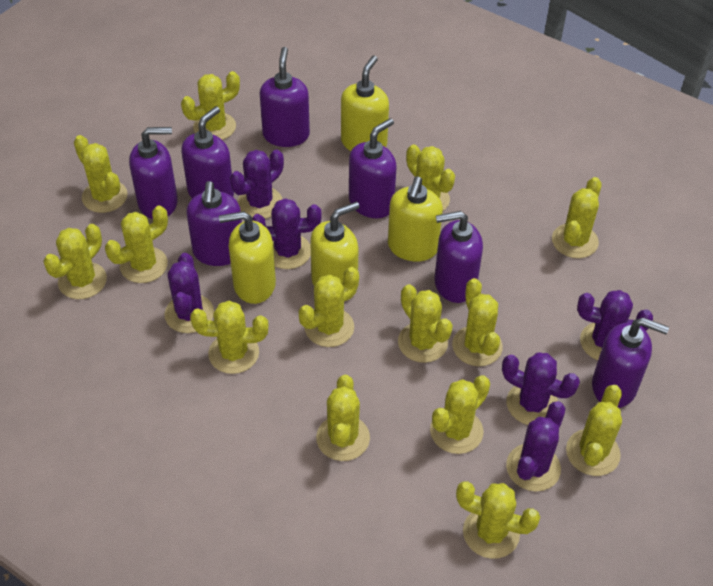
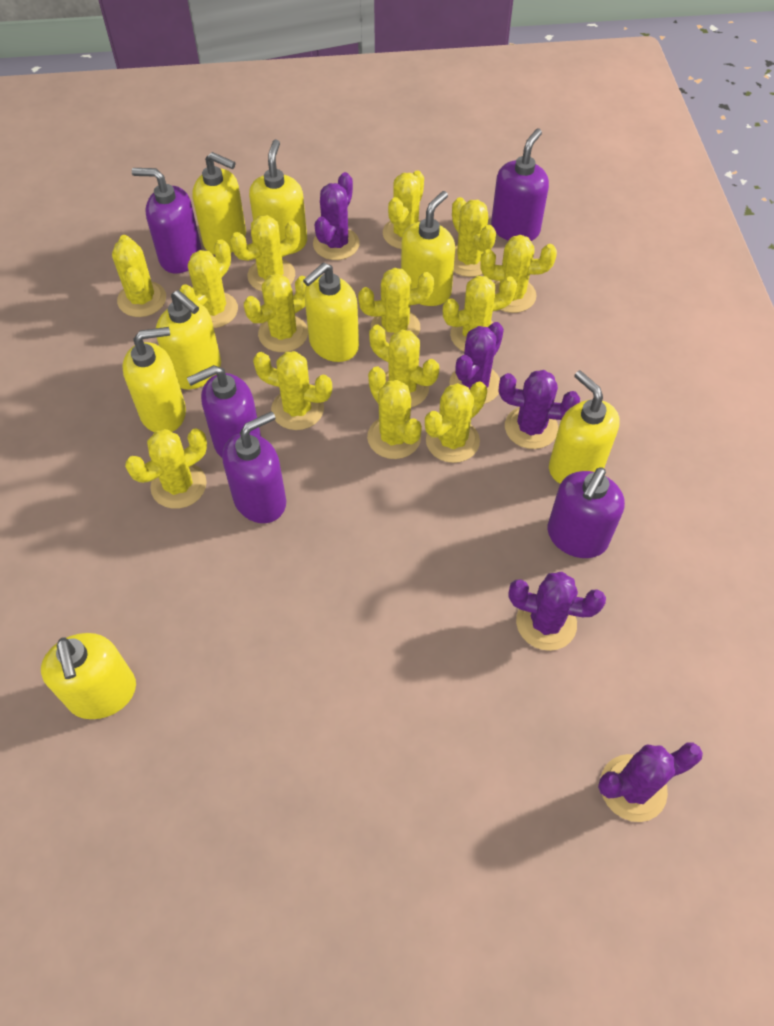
purple cactus: 6 -> 5
purple soap dispenser: 7 -> 5
yellow soap dispenser: 4 -> 8

